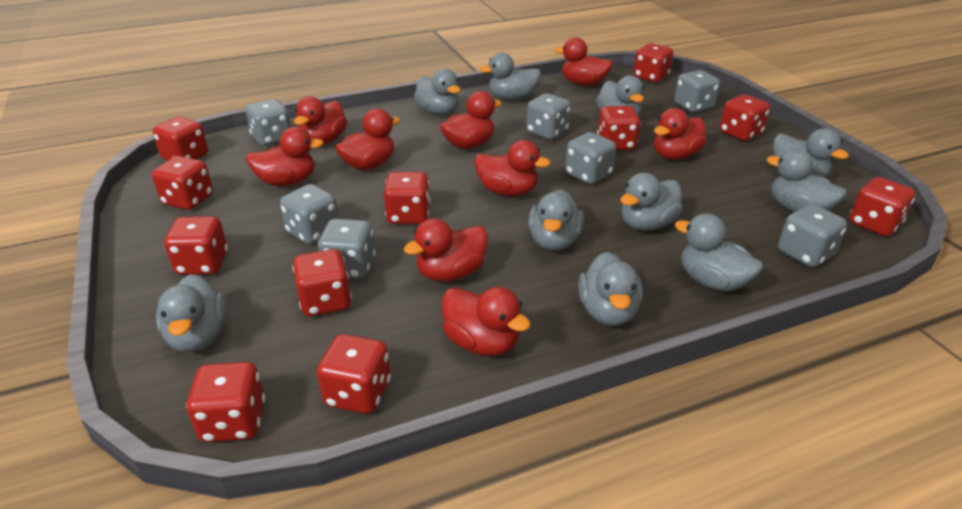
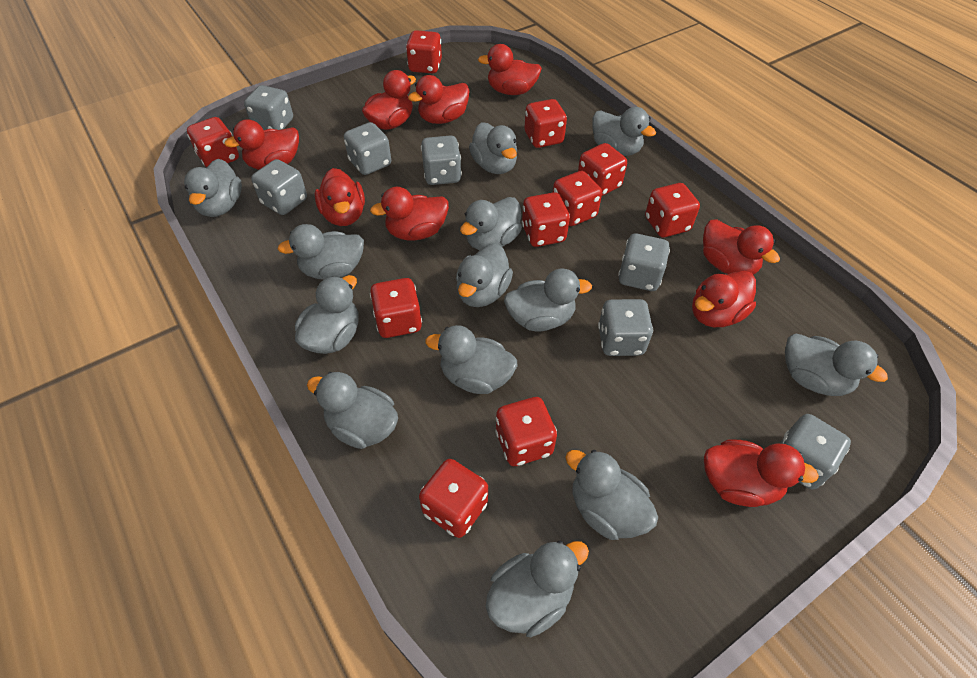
grey duck: 10 -> 13
red dice: 11 -> 10

